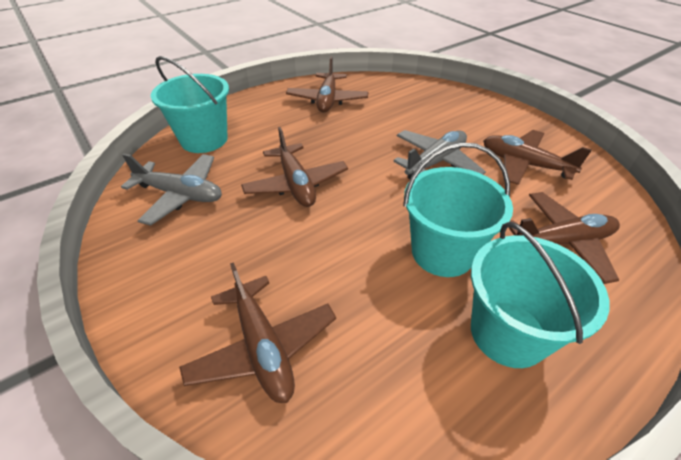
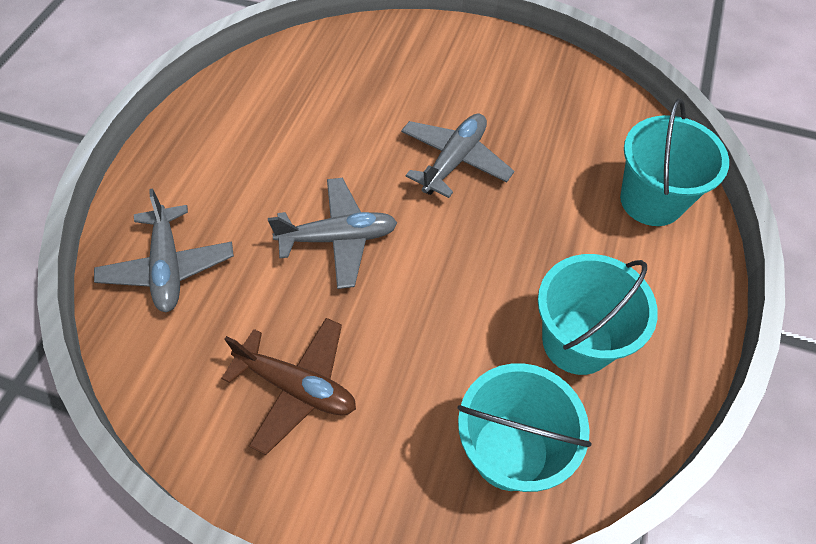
brown plane: 5 -> 1
grey plane: 2 -> 3

